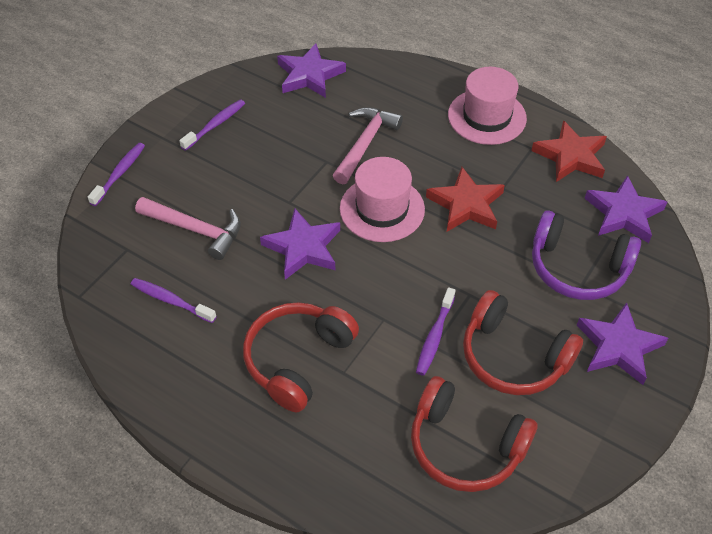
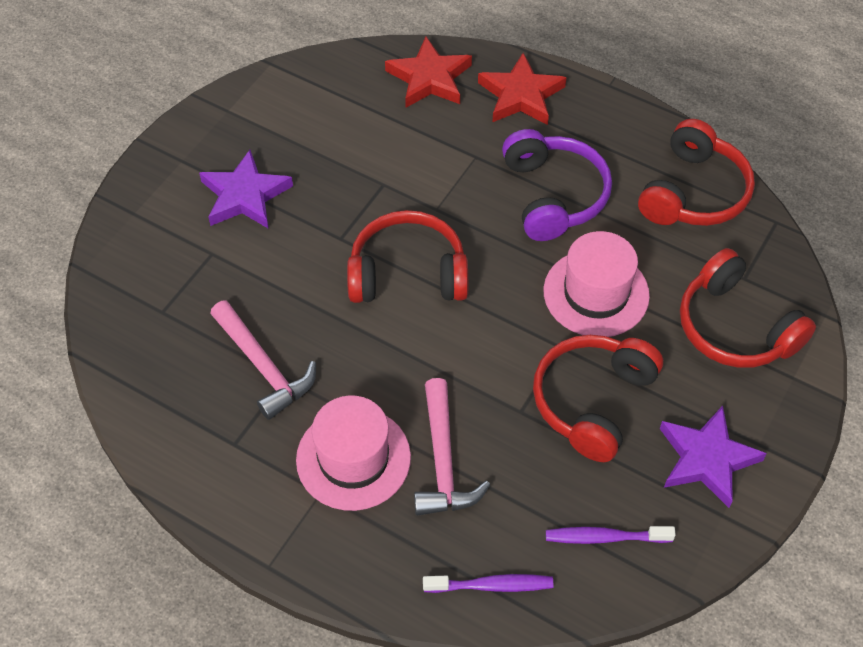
purple star: 4 -> 2
purple toothbrush: 4 -> 2
red headphones: 3 -> 4

